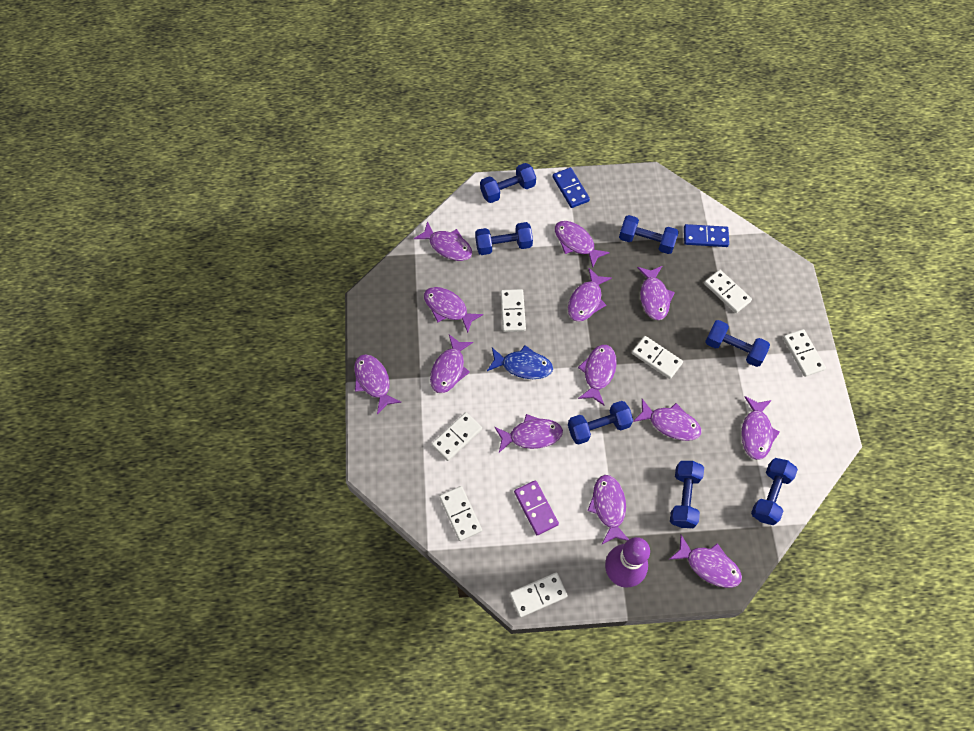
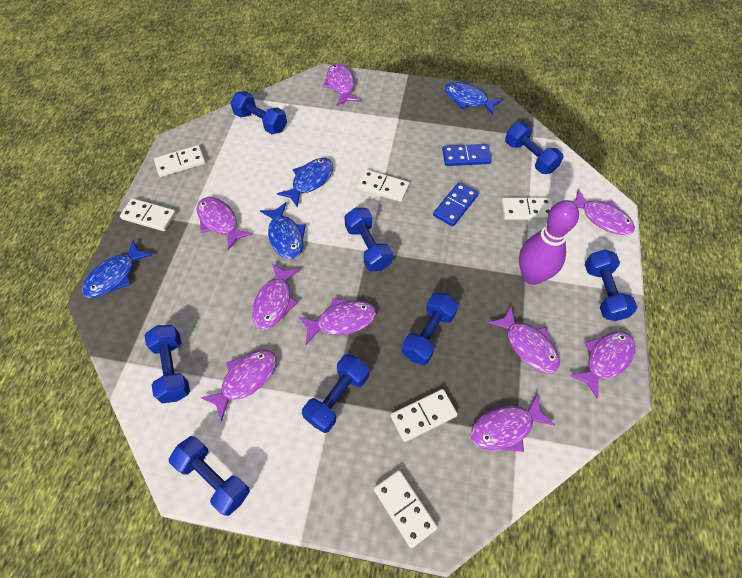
blue dumbbell: 7 -> 8
blue fish: 1 -> 4
purple domino: 1 -> 0
purple fish: 13 -> 9
white domino: 7 -> 6

